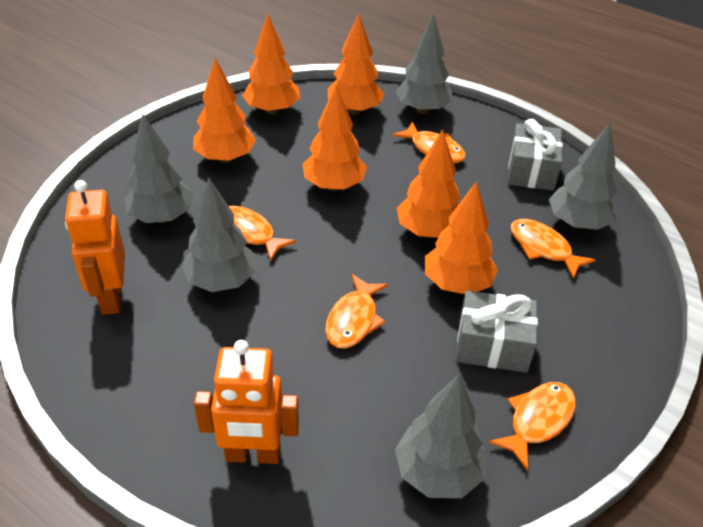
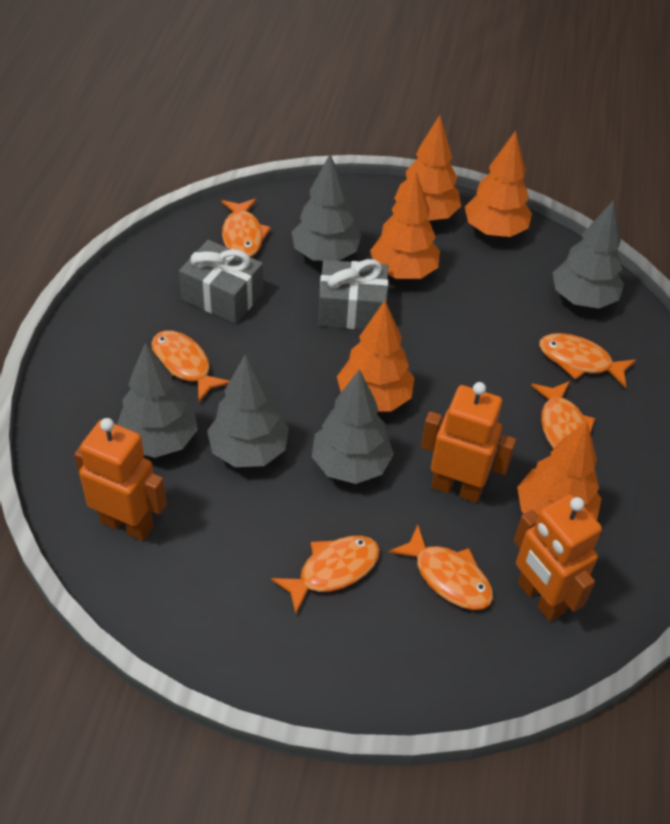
orange fish: 5 -> 6
orange robot: 2 -> 3
orange tree: 6 -> 5

